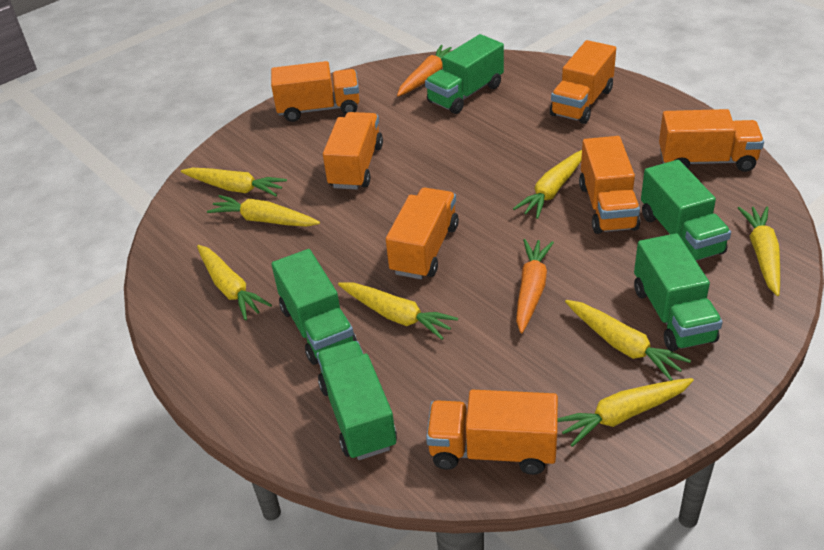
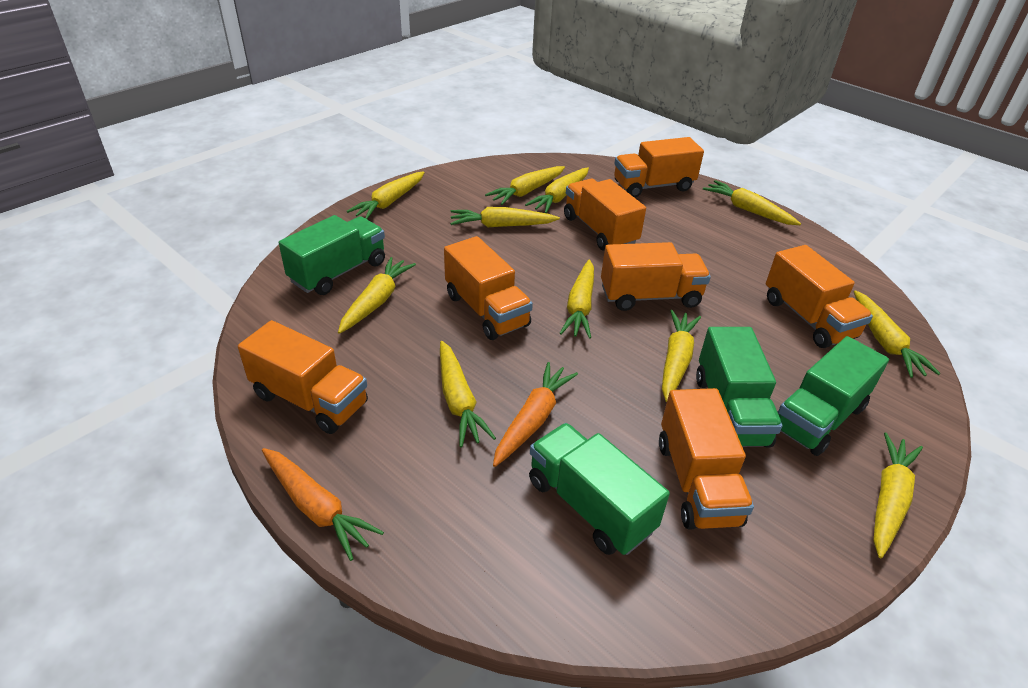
green truck: 5 -> 4
yellow carrot: 8 -> 11

